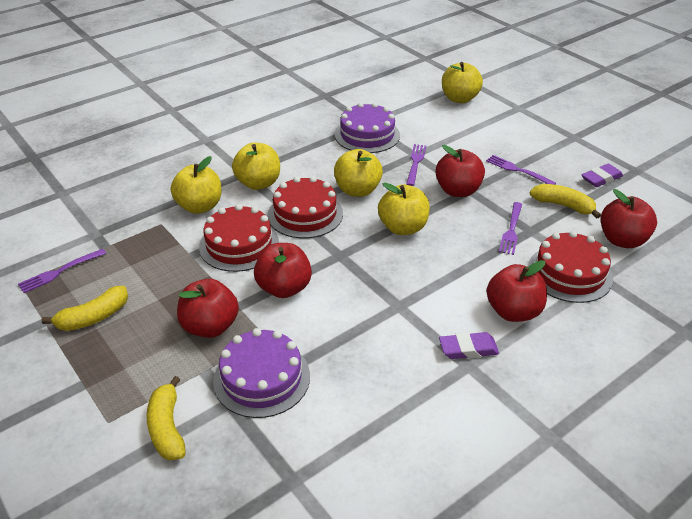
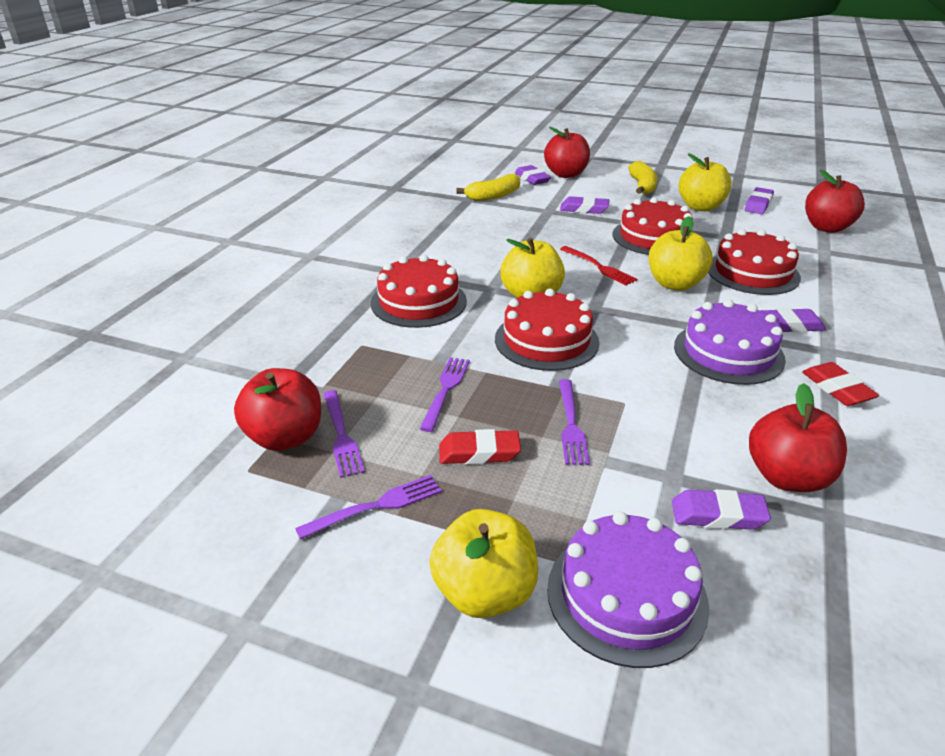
purple eraser: 2 -> 5
red apple: 5 -> 4
red cake: 3 -> 4
red eraser: 0 -> 2
red fork: 0 -> 1
yellow apple: 5 -> 4
yellow banana: 3 -> 2

